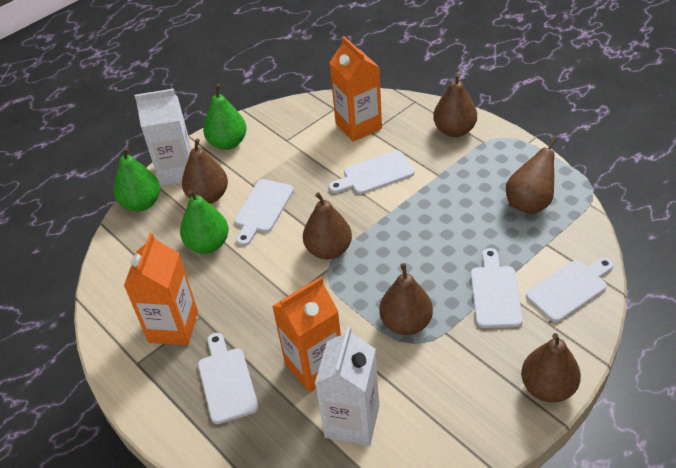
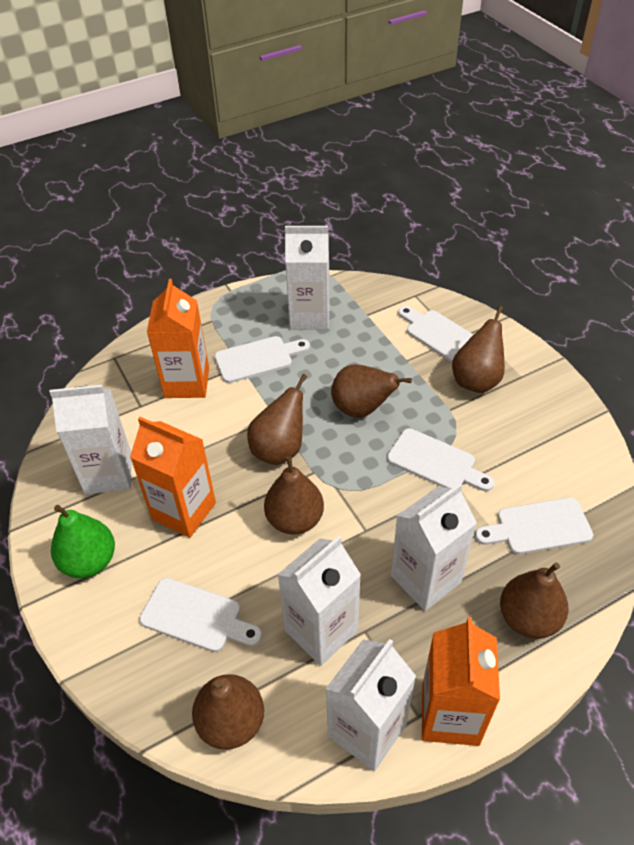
green pear: 3 -> 1
white carton: 2 -> 5

